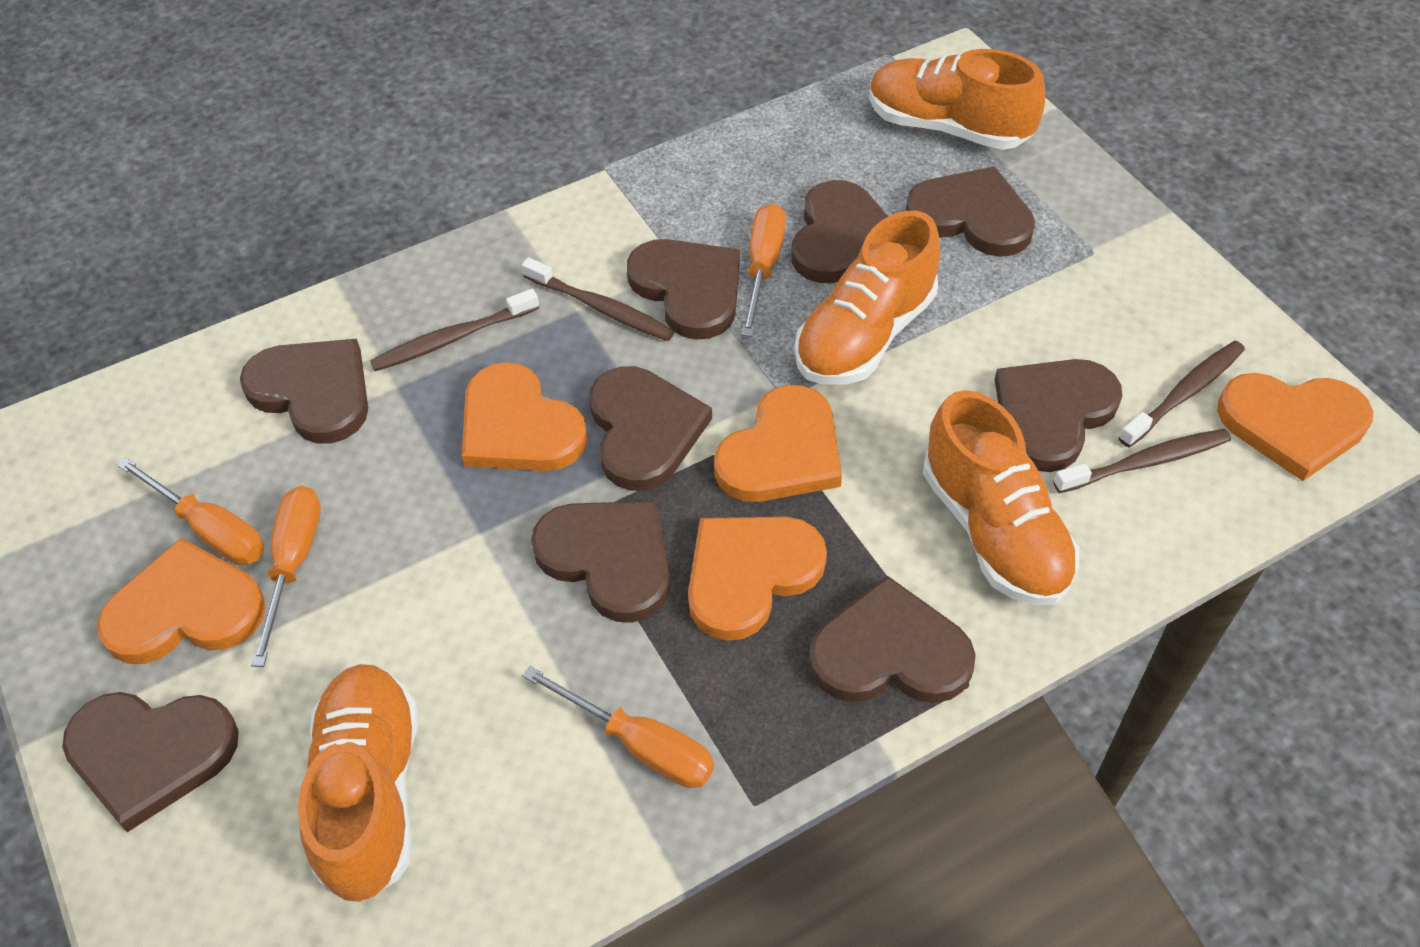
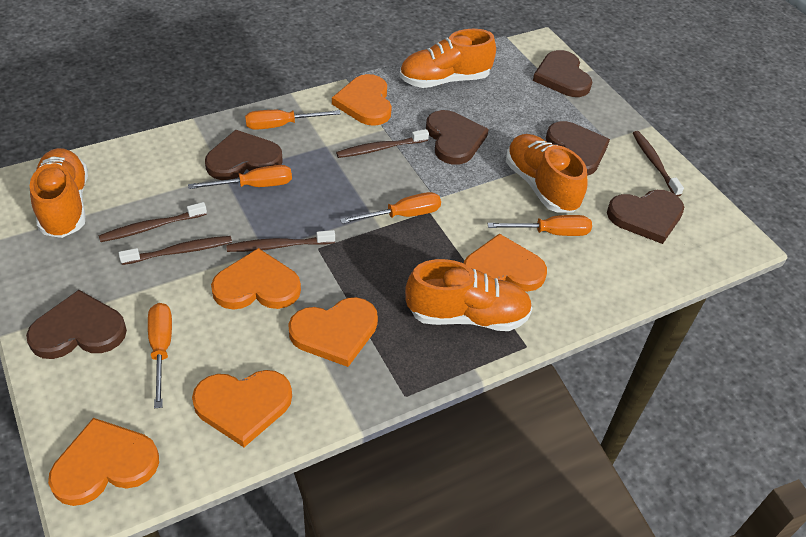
brown heart: 9 -> 6
brown toothbrush: 4 -> 5
orange heart: 5 -> 6
orange screwdriver: 4 -> 5

